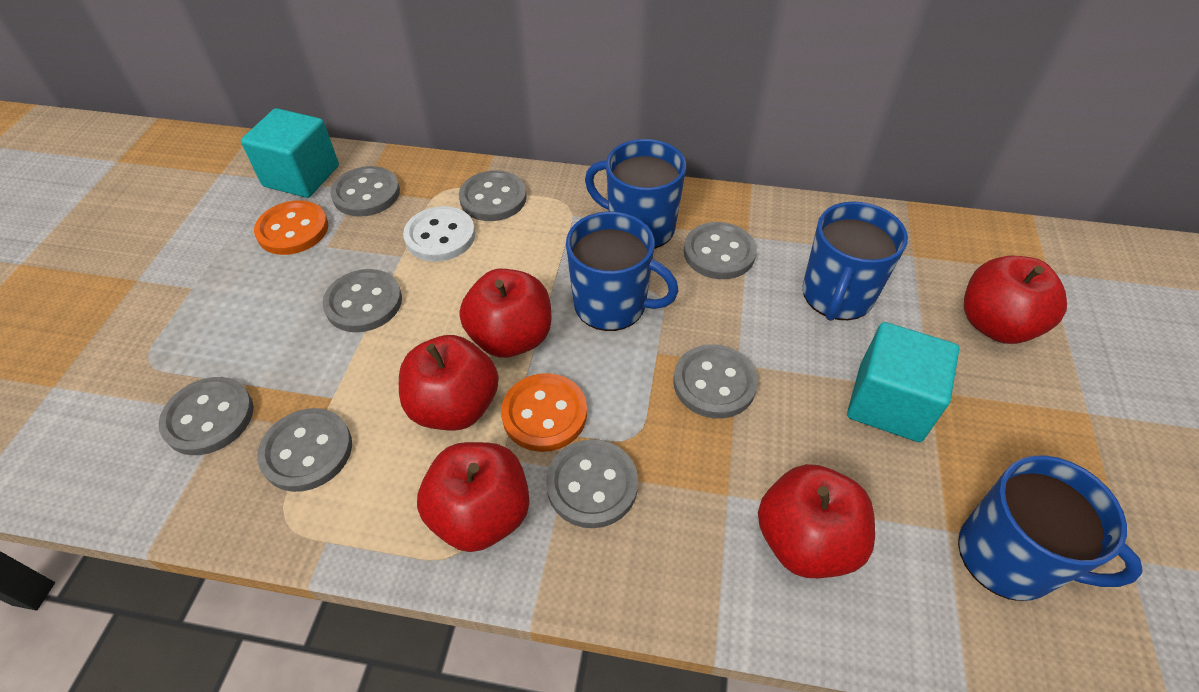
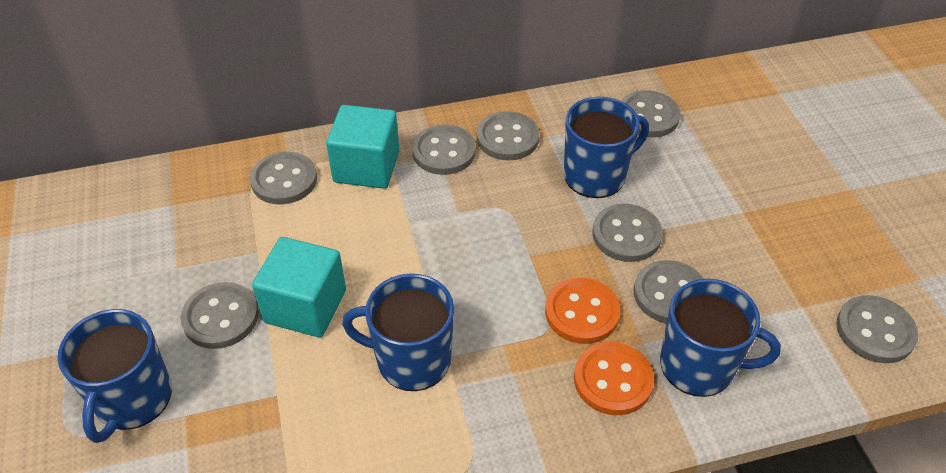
red apple: 5 -> 0
white button: 1 -> 0

